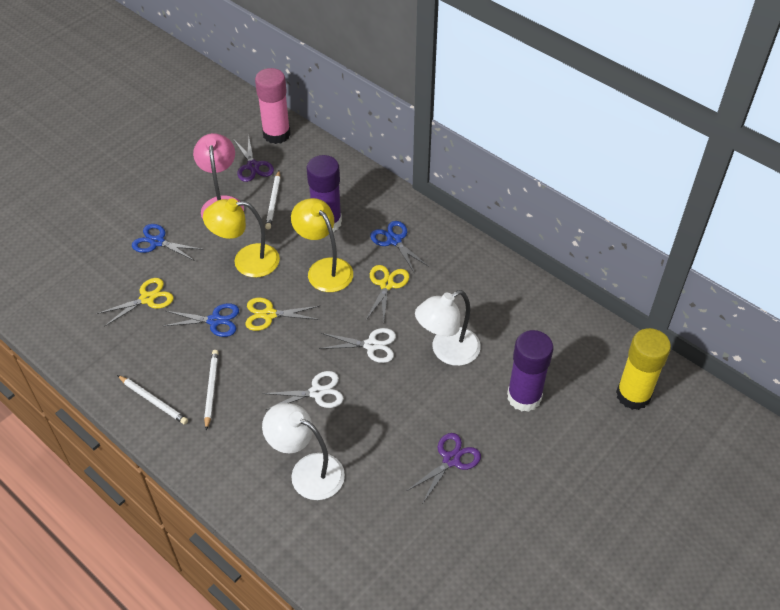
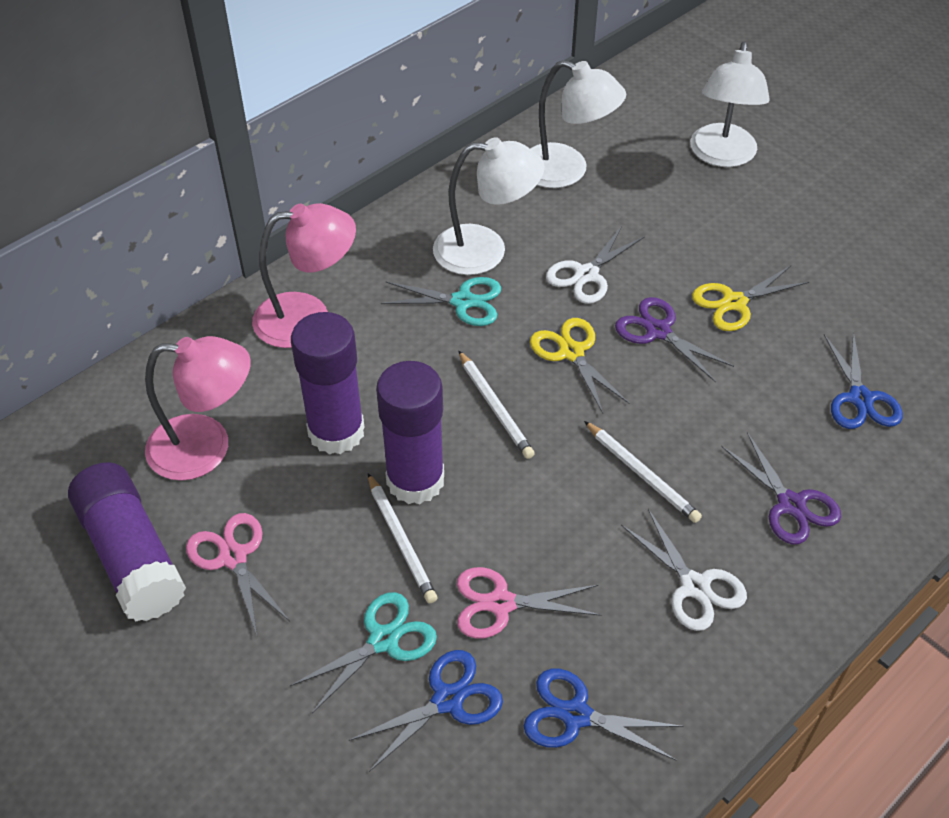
pink glue stick: 1 -> 0
pink lamp: 1 -> 2
pink scissors: 0 -> 2
purple glue stick: 2 -> 3
turquoise scissors: 0 -> 2
white lamp: 2 -> 3
yellow glue stick: 1 -> 0
yellow lamp: 2 -> 0
yellow scissors: 3 -> 2

